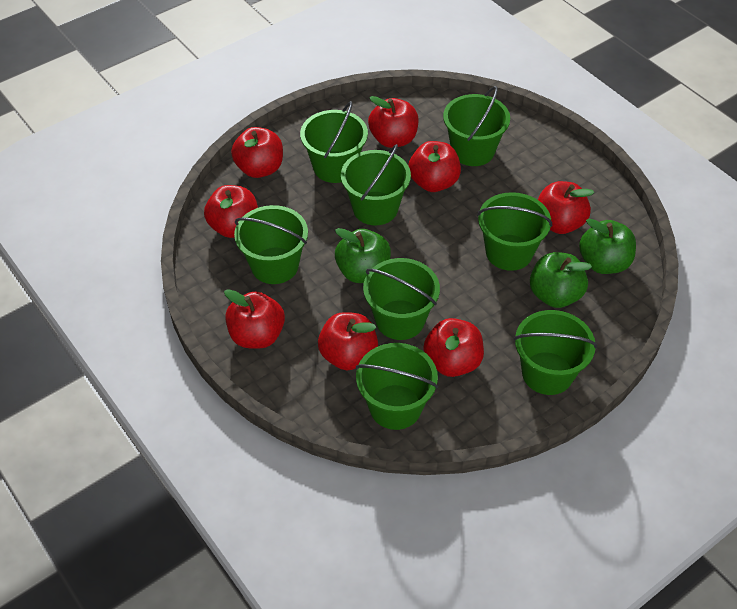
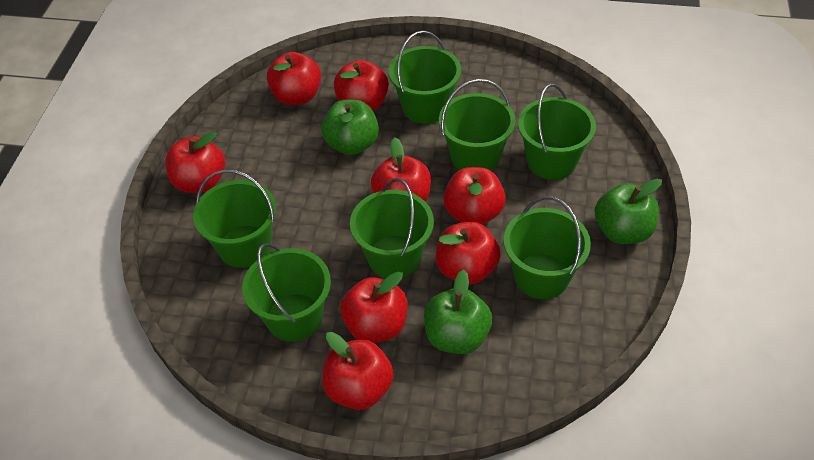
green bucket: 8 -> 7

